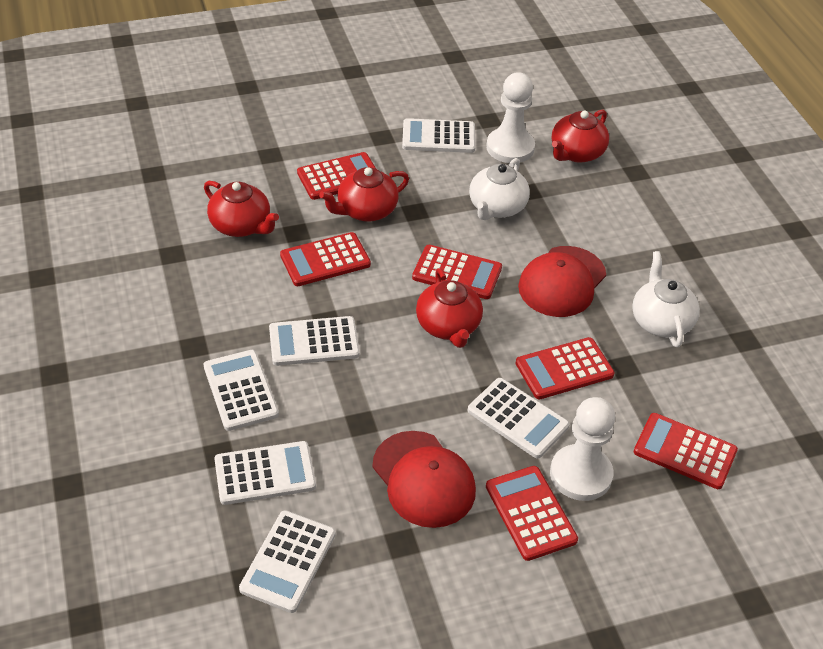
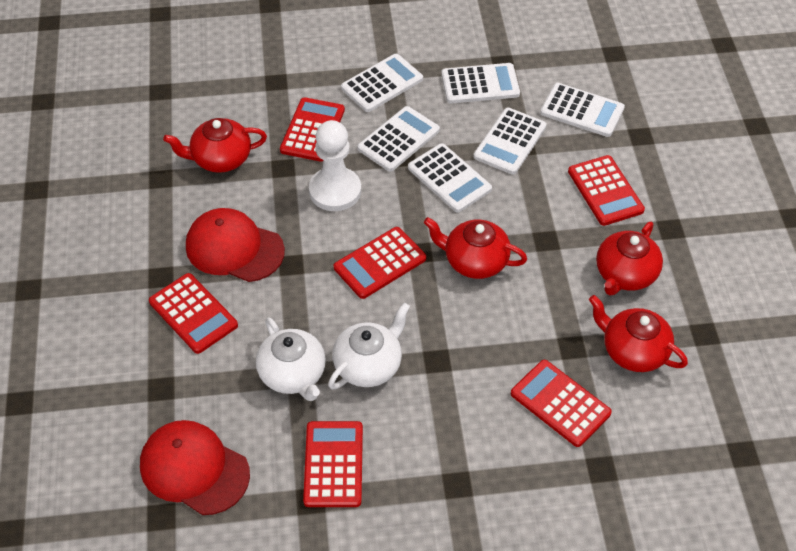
white pawn: 2 -> 1

